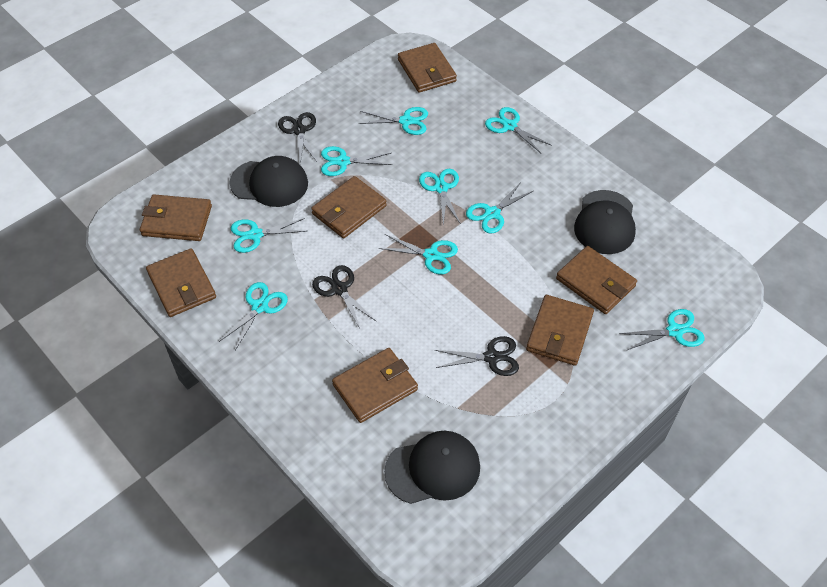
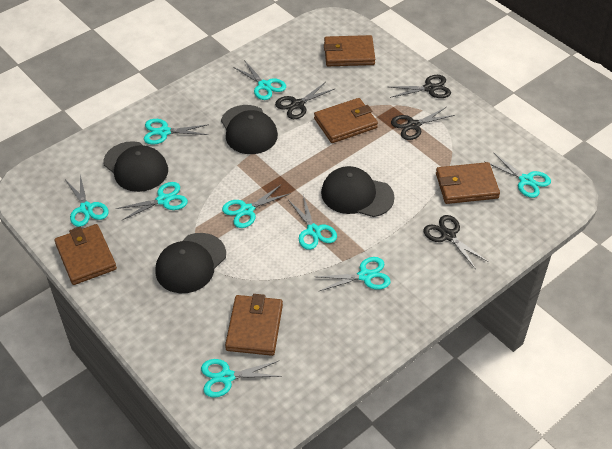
black cap: 3 -> 4
black scissors: 3 -> 4
brown wallet: 7 -> 5

